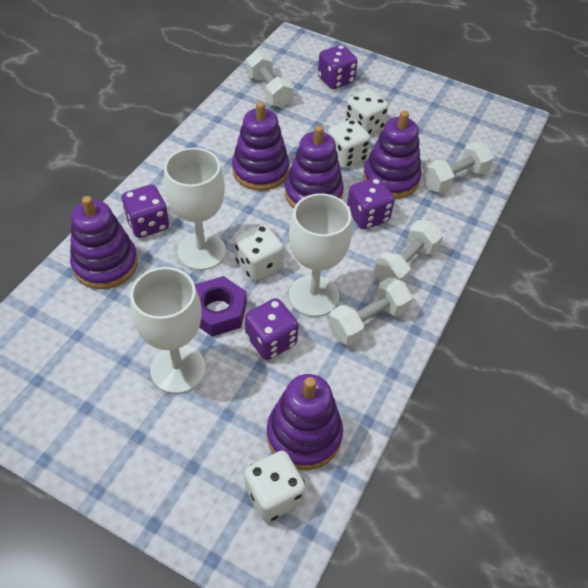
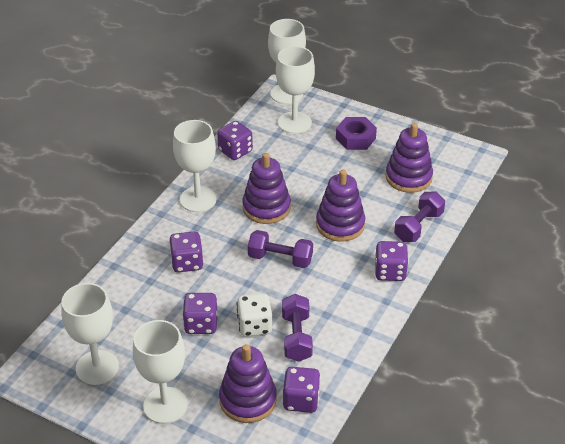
purple dice: 4 -> 5
purple dumbbell: 0 -> 3
purple stacking toy: 5 -> 4
white dice: 4 -> 1
white dumbbell: 4 -> 0
white goblet: 3 -> 5

